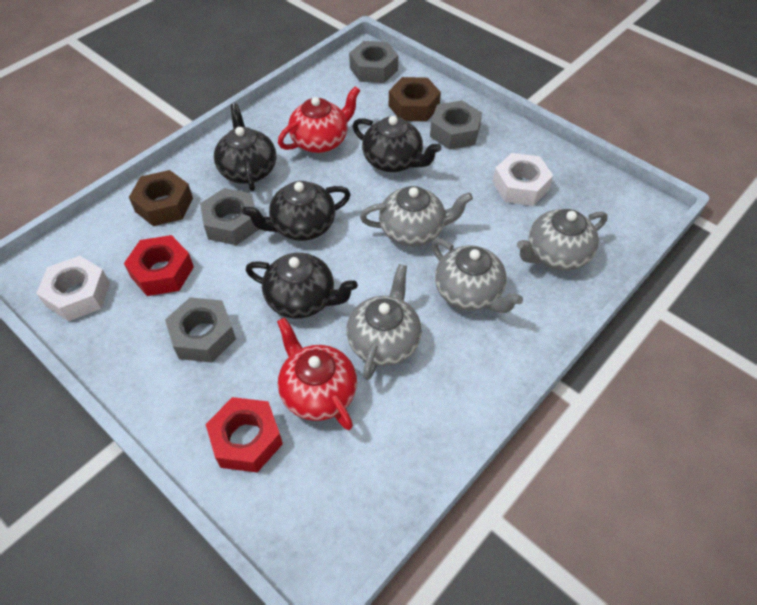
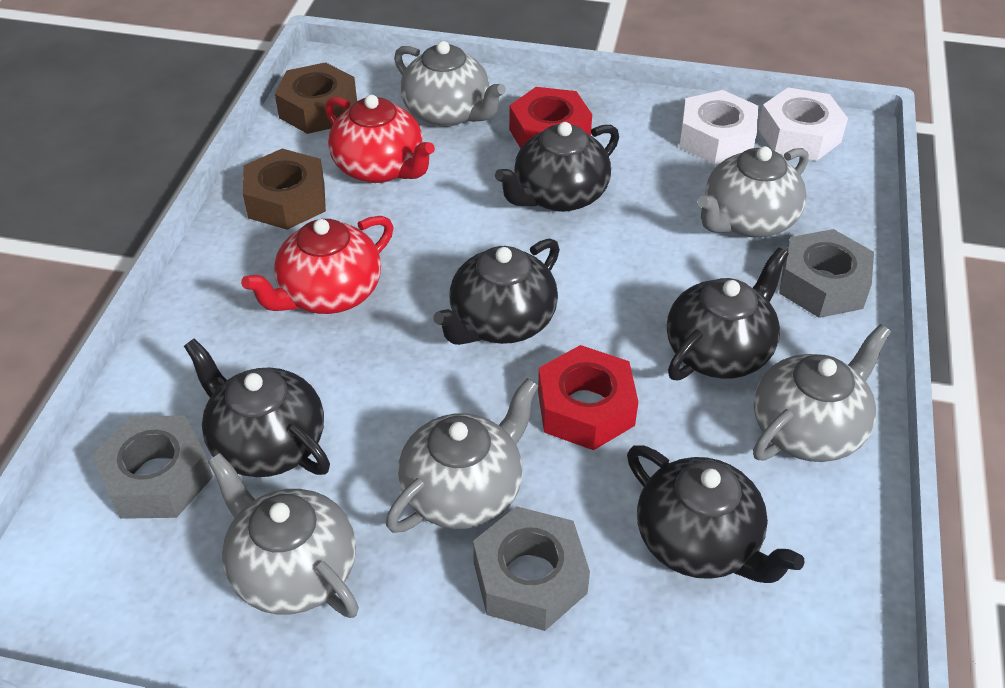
black teapot: 4 -> 5
grey nut: 4 -> 3
grey teapot: 4 -> 5

